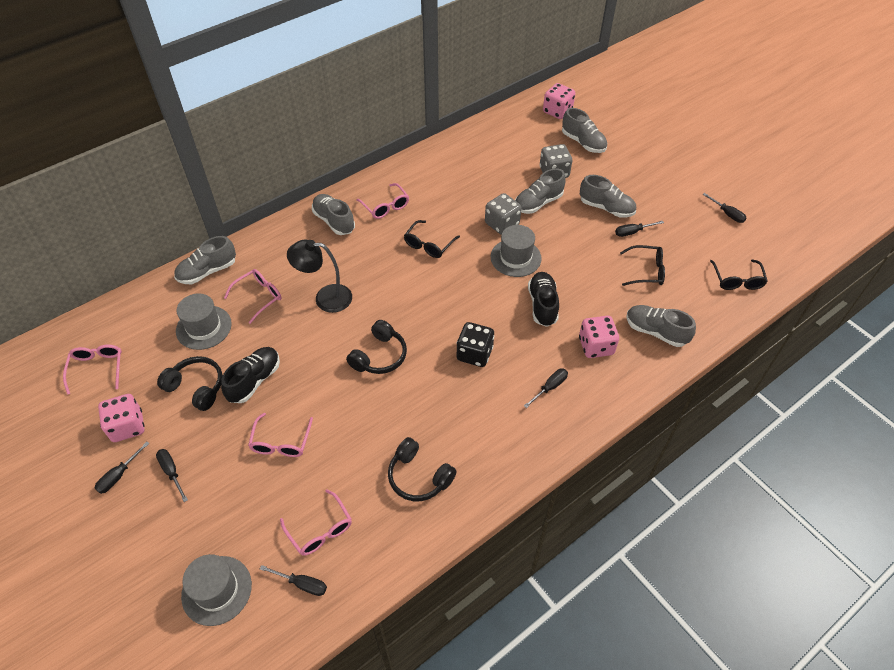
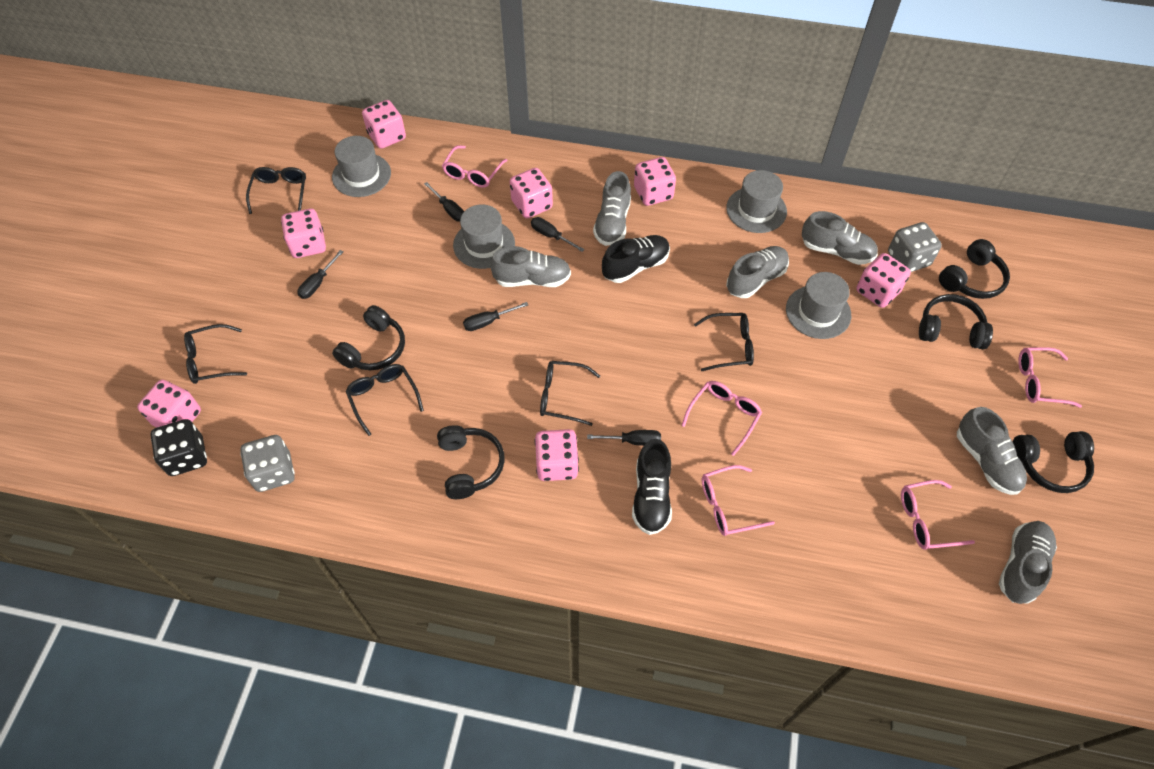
black glasses: 3 -> 5
black headphones: 3 -> 5
black lamp: 1 -> 0
black screwdriver: 6 -> 5
grey hat: 3 -> 4
pink dice: 3 -> 7

